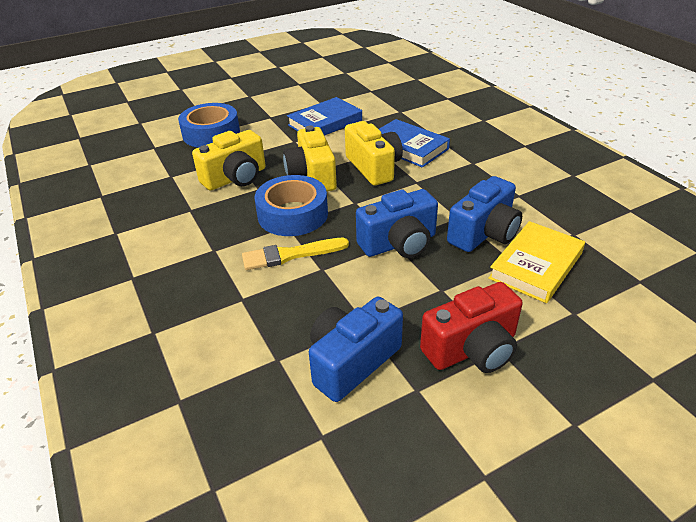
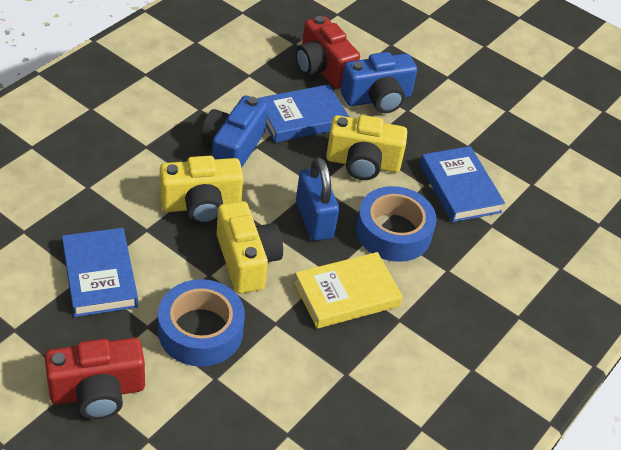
blue book: 2 -> 3
blue camera: 3 -> 2
blue padlock: 0 -> 1
red camera: 1 -> 2
yellow brush: 1 -> 0

